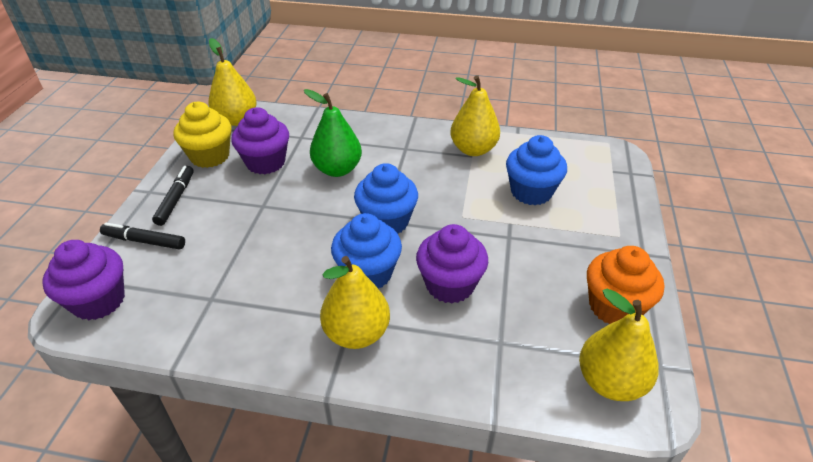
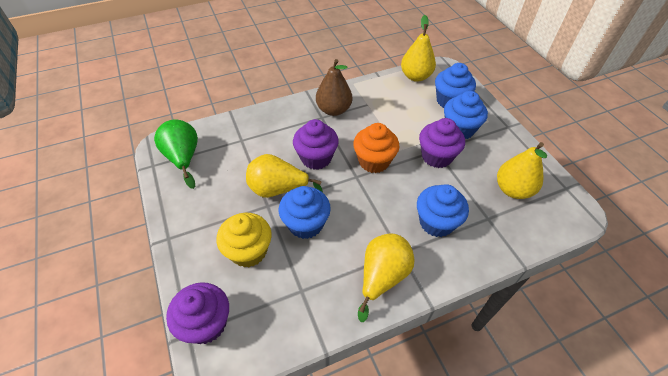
black marker: 2 -> 0
blue cupcake: 3 -> 4
brown pear: 0 -> 1

